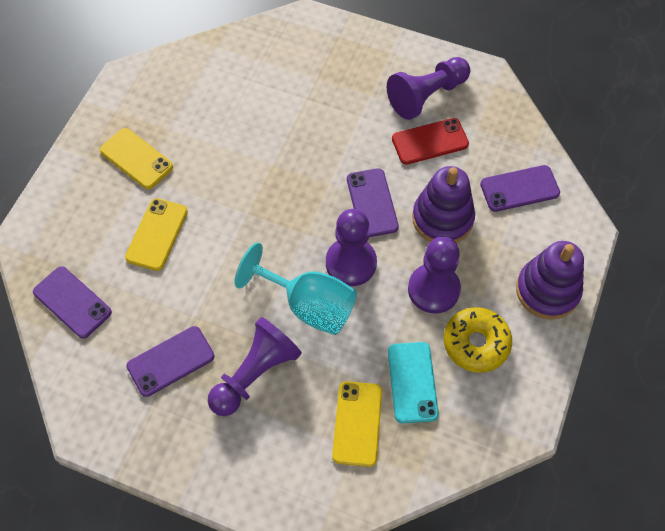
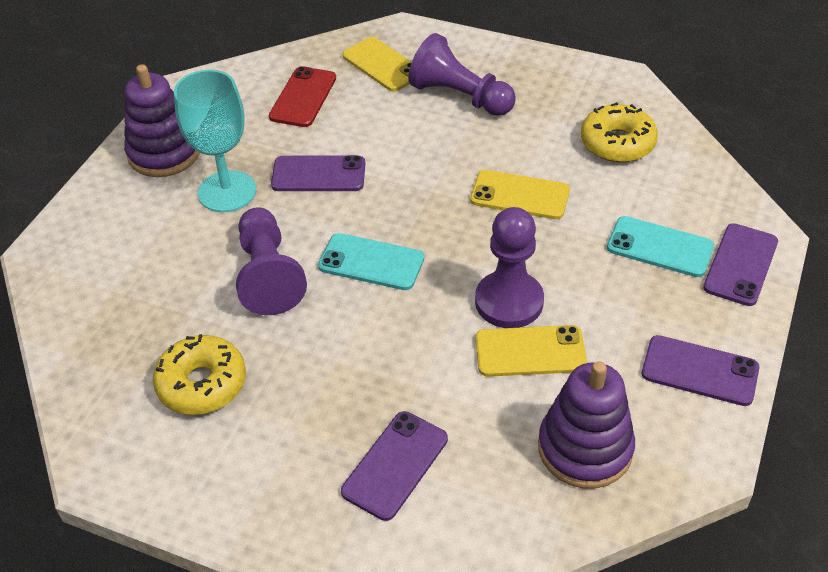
purple pawn: 4 -> 3
turquoise phone: 1 -> 2
yellow donut: 1 -> 2

